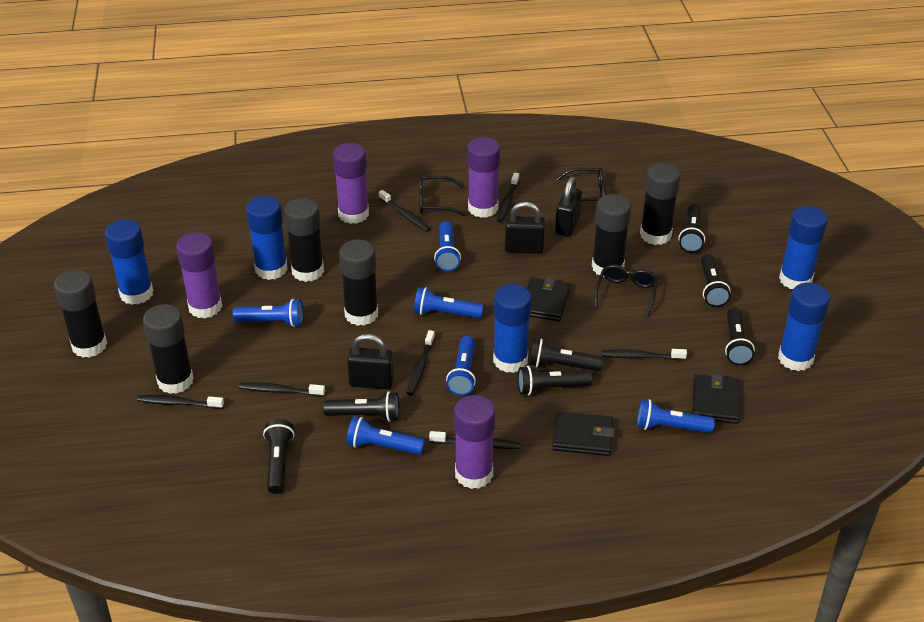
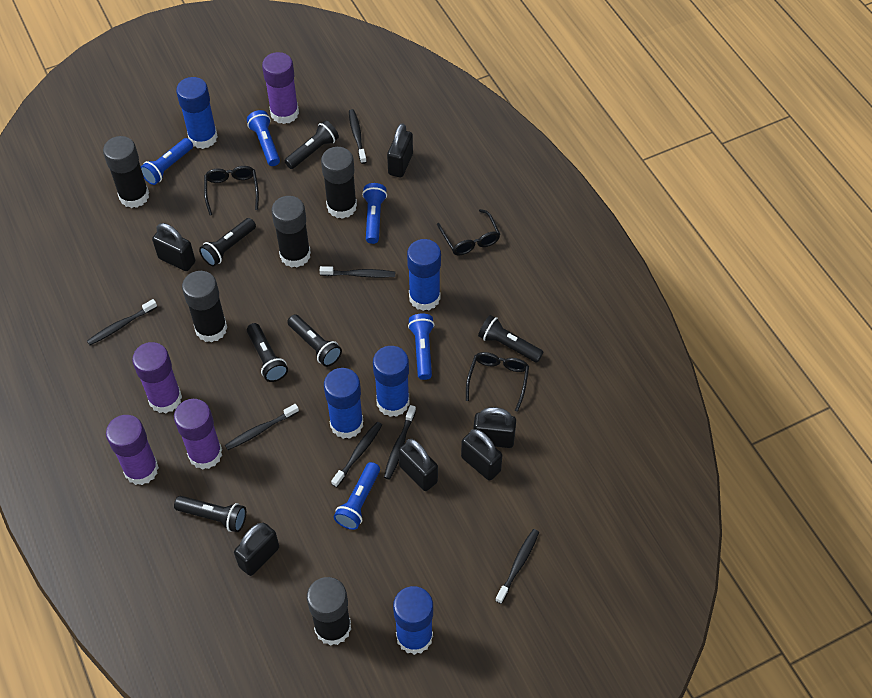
black flashlight: 7 -> 6
black glue stick: 6 -> 5
black padlock: 3 -> 6
black wallet: 3 -> 0
blue flashlight: 6 -> 5

